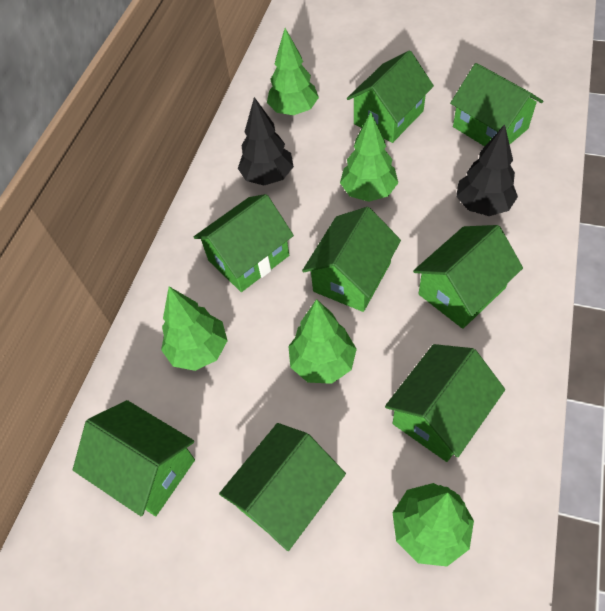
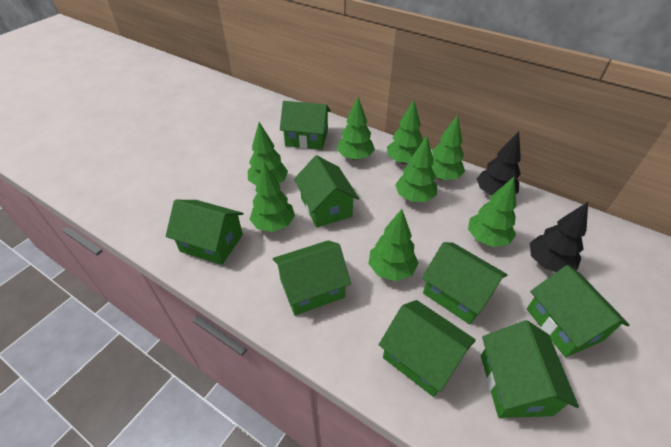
green tree: 5 -> 8

